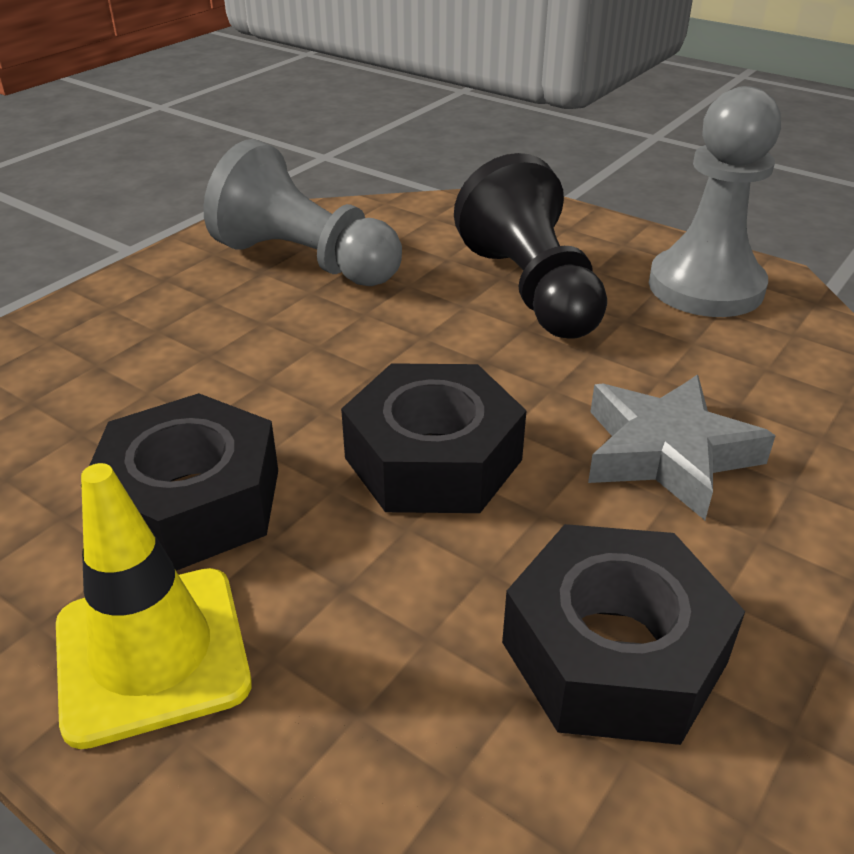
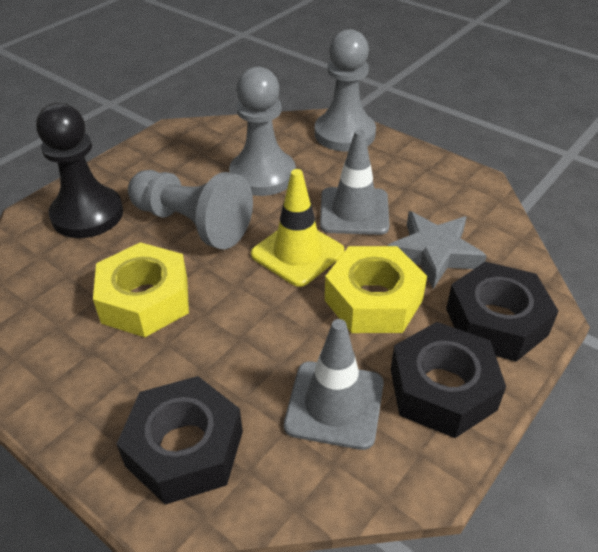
grey pawn: 2 -> 3
grey traffic cone: 0 -> 2
yellow nut: 0 -> 2

